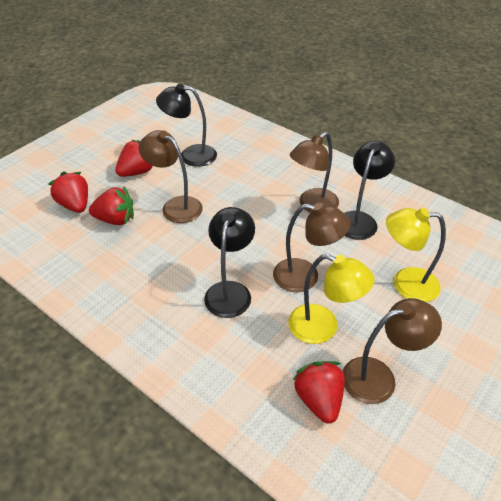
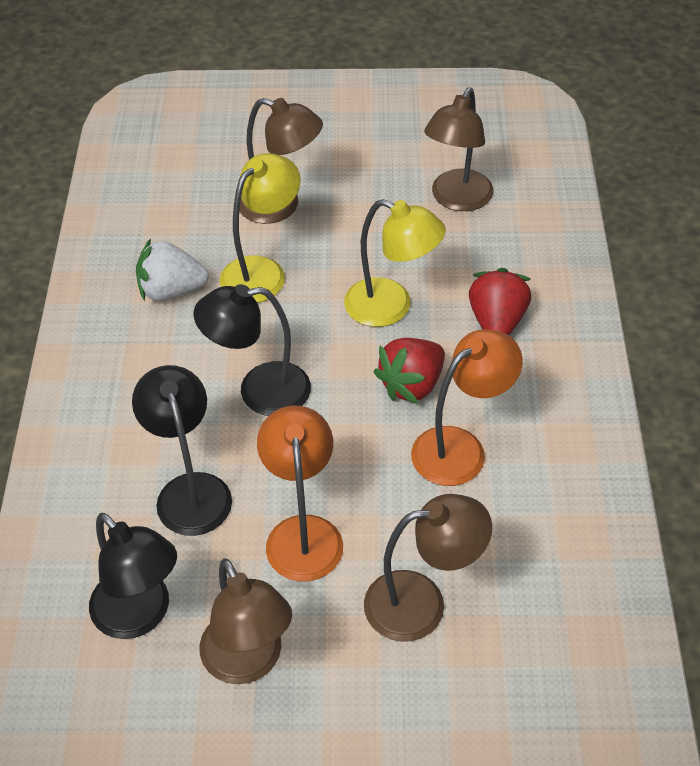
orange lamp: 0 -> 2
red strawberry: 4 -> 2
white strawberry: 0 -> 1

